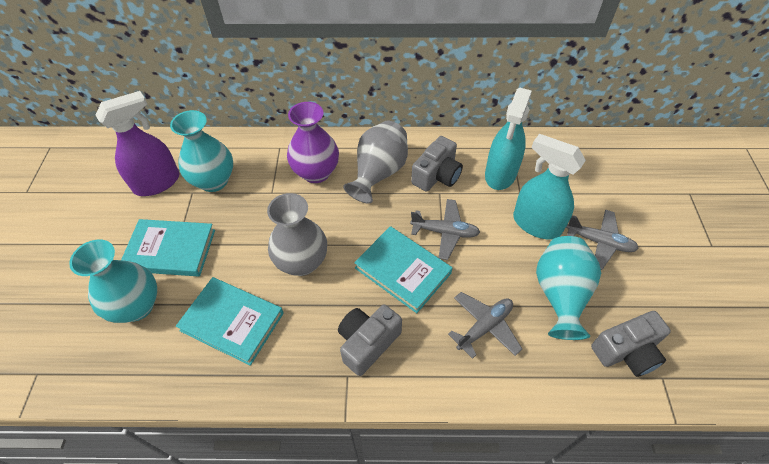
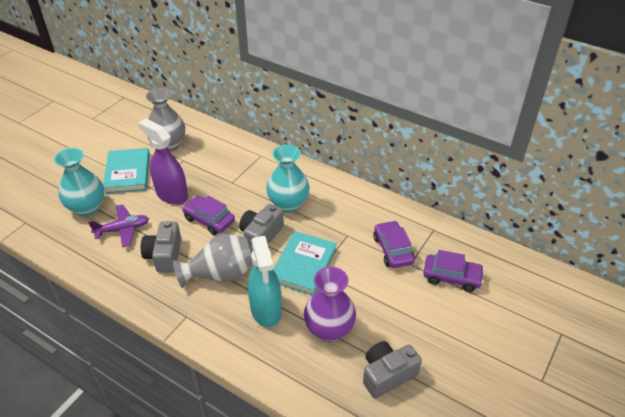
grey plane: 3 -> 0
purple car: 0 -> 3
purple plane: 0 -> 1
turquoise book: 3 -> 2
turquoise spray bottle: 2 -> 1
turquoise vase: 3 -> 2

